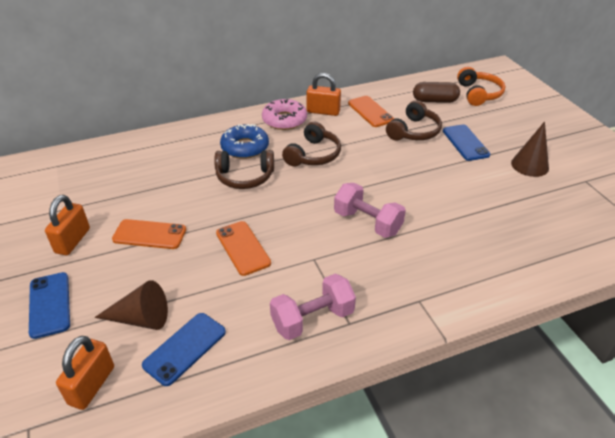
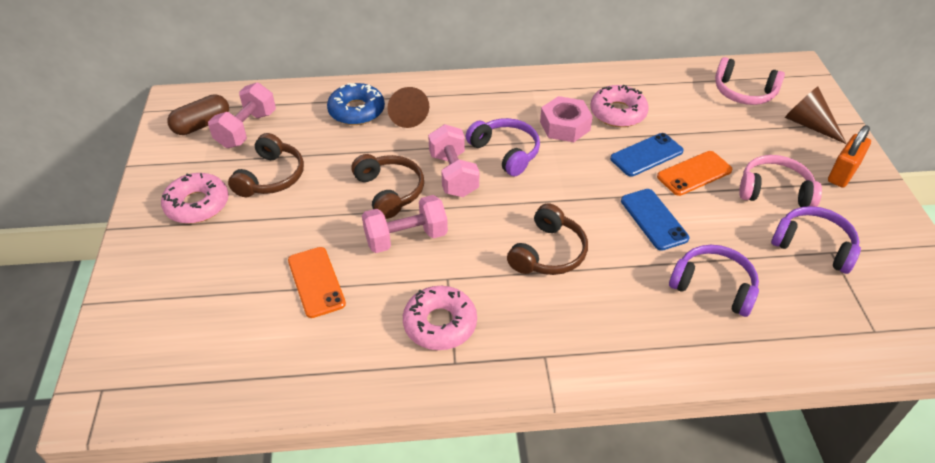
blue phone: 3 -> 2
orange headphones: 1 -> 0
orange padlock: 3 -> 1
orange phone: 3 -> 2
pink donut: 1 -> 3
pink dumbbell: 2 -> 3
pink headphones: 0 -> 2
pink nut: 0 -> 1
purple headphones: 0 -> 3

